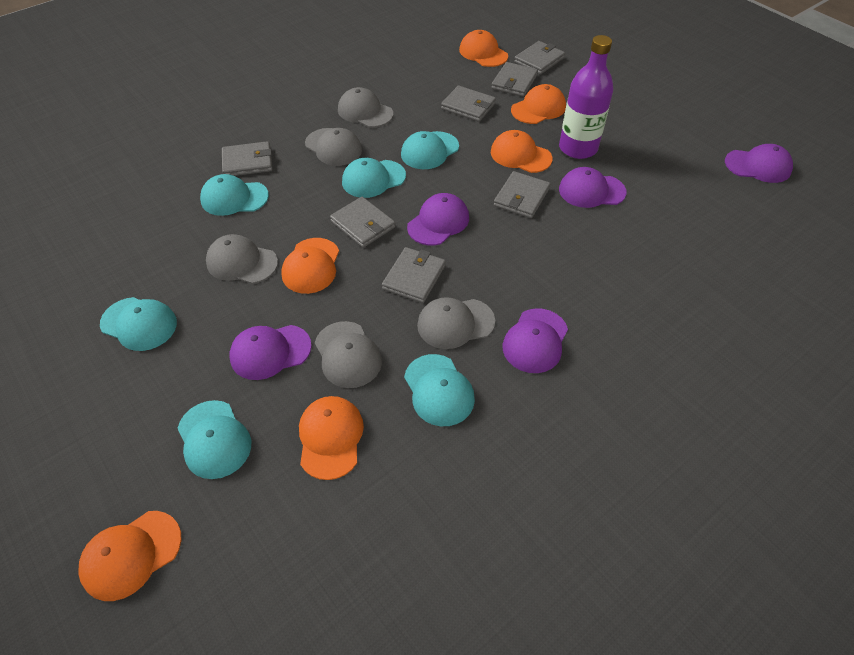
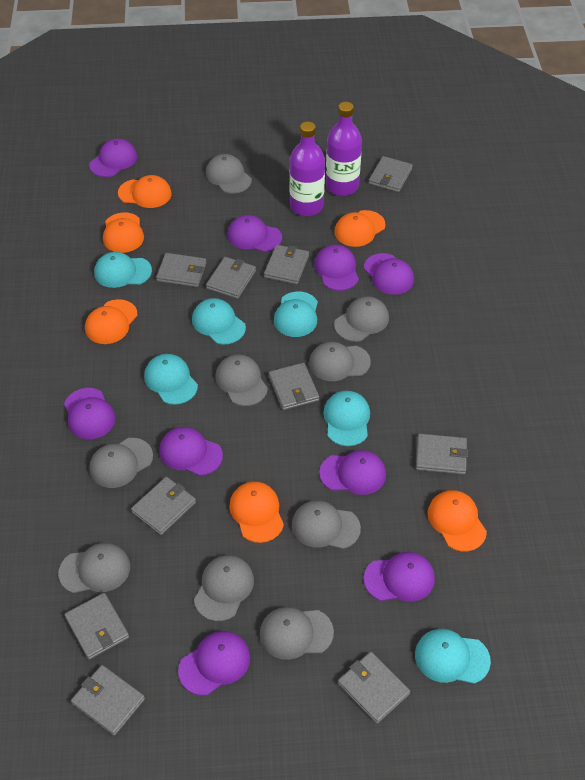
grey cap: 5 -> 9
grey wallet: 7 -> 10
purple bottle: 1 -> 2
purple cap: 5 -> 9

